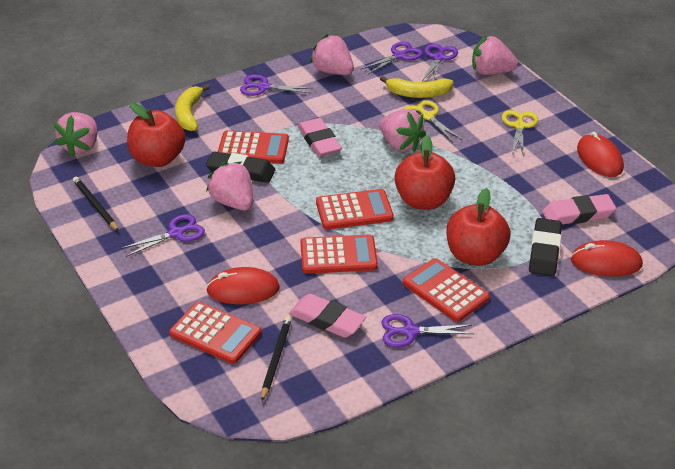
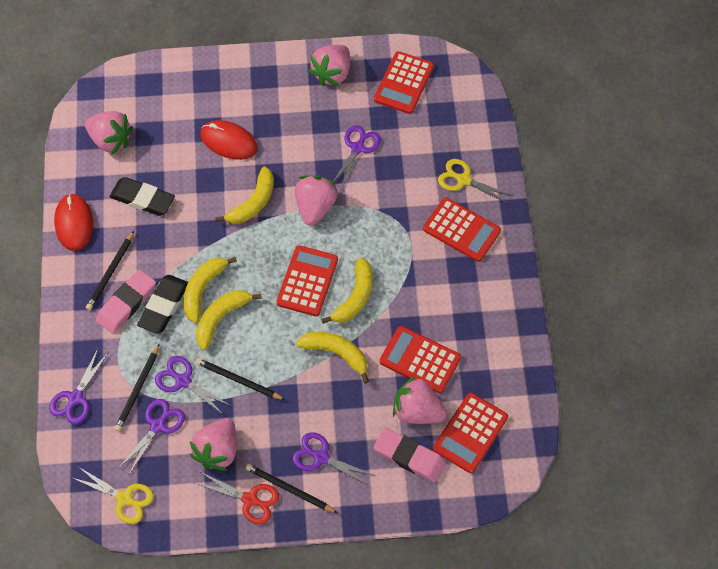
black pencil: 2 -> 4
pink eraser: 3 -> 2
red apple: 3 -> 0
red mouse: 3 -> 2
red scissors: 0 -> 1
yellow banana: 2 -> 5

